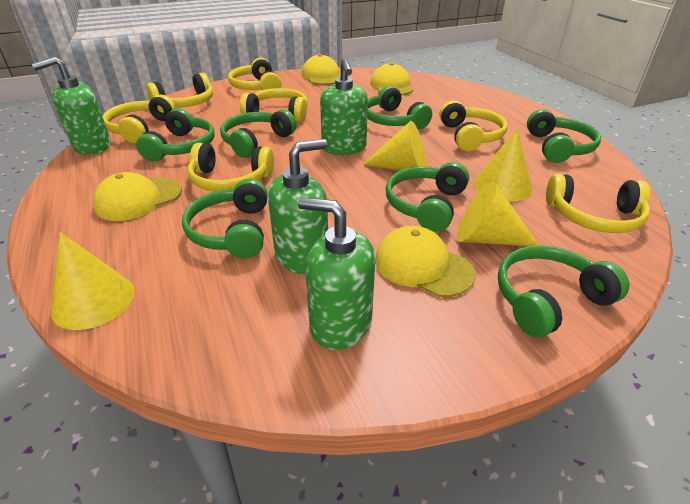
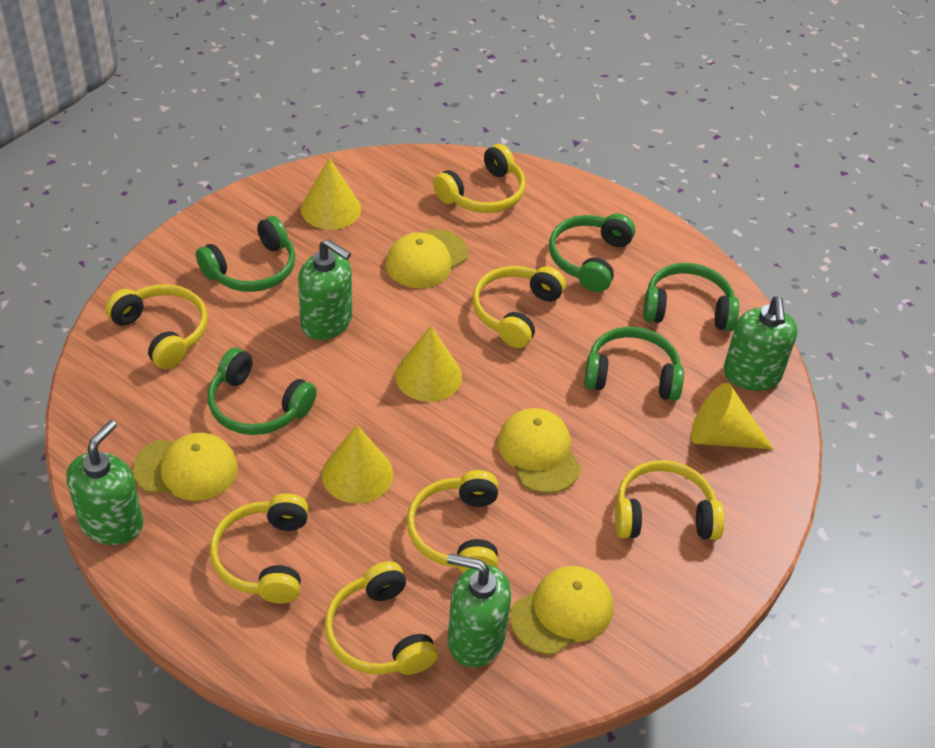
green headphones: 7 -> 5

